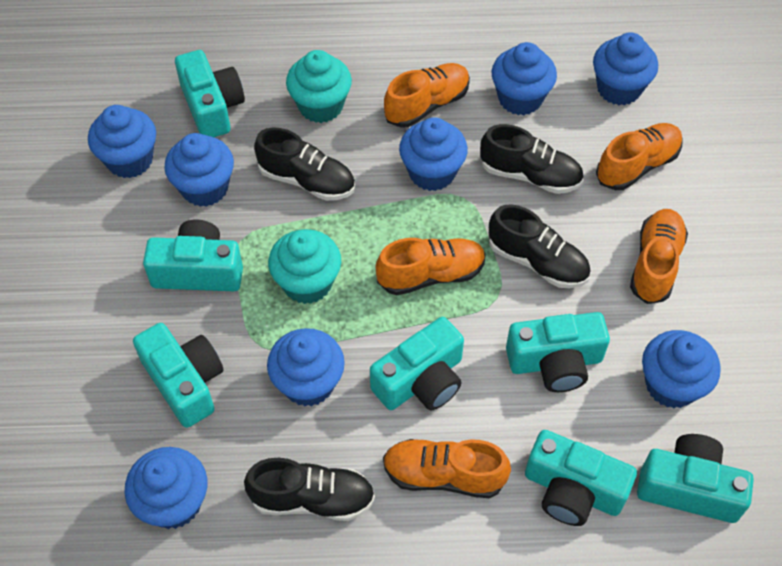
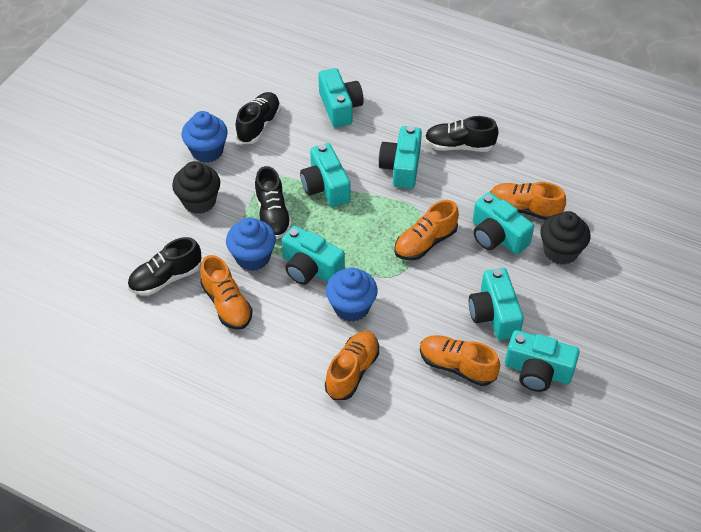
black cupcake: 0 -> 2
blue cupcake: 8 -> 3
turquoise cupcake: 2 -> 0

